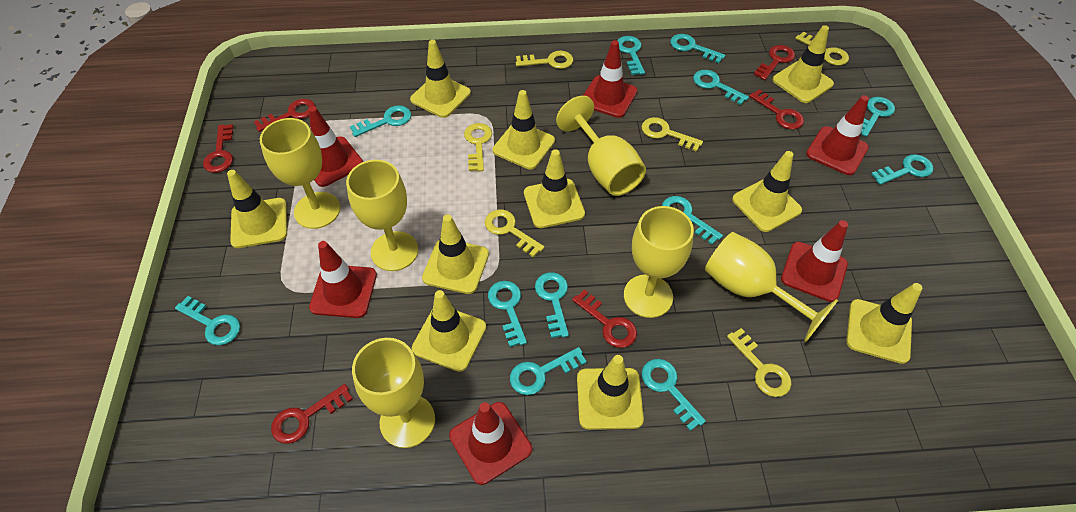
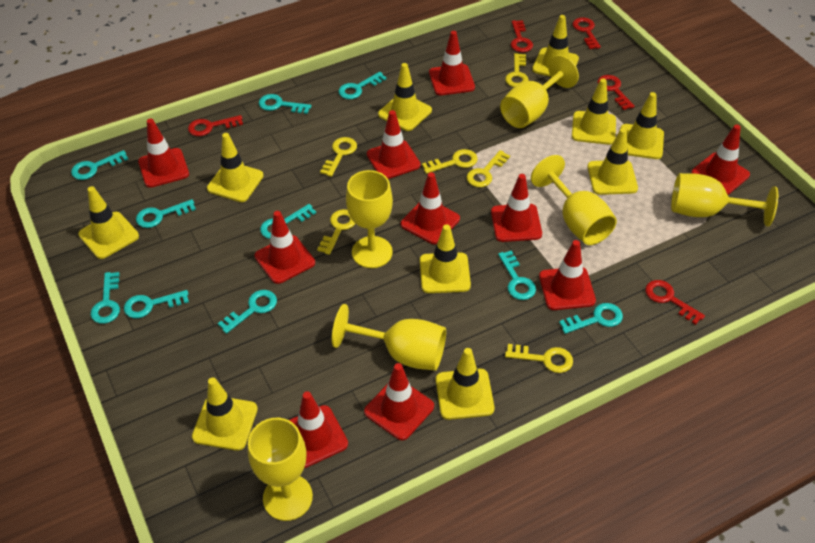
red key: 6 -> 5
red traffic cone: 6 -> 10
turquoise key: 12 -> 10

